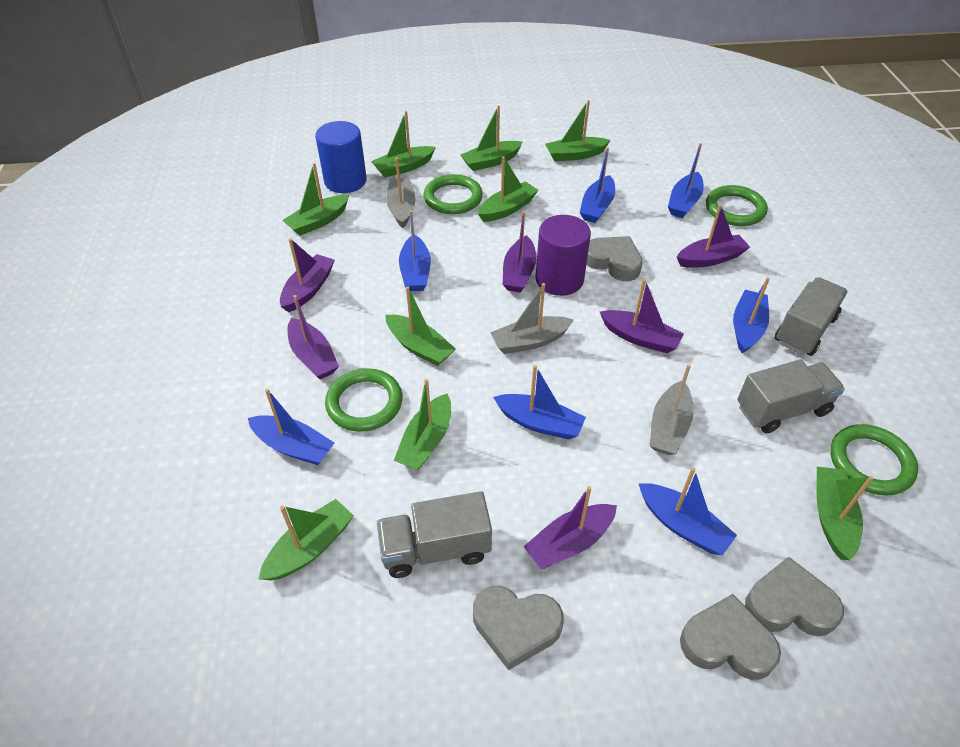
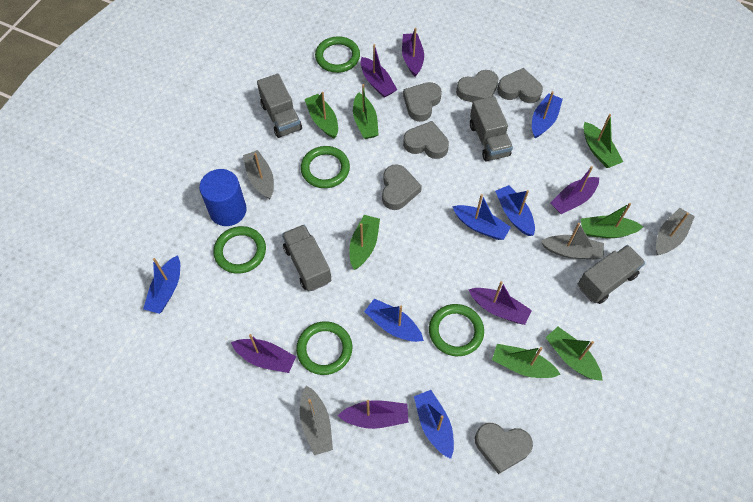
blue boat: 7 -> 6
green boat: 9 -> 7
green ring: 4 -> 5
grey boat: 3 -> 4
grey heart: 4 -> 6
grey truck: 3 -> 4
purple cylinder: 1 -> 0

